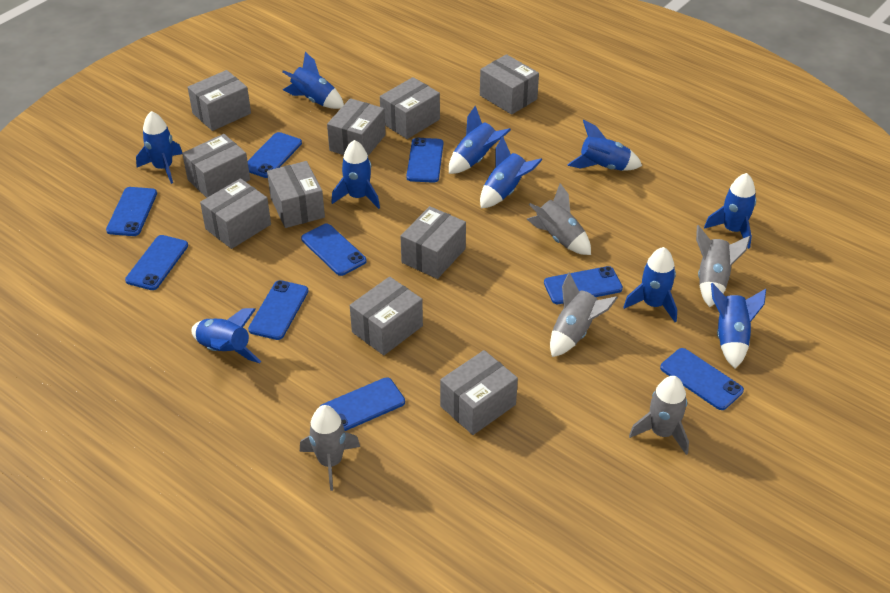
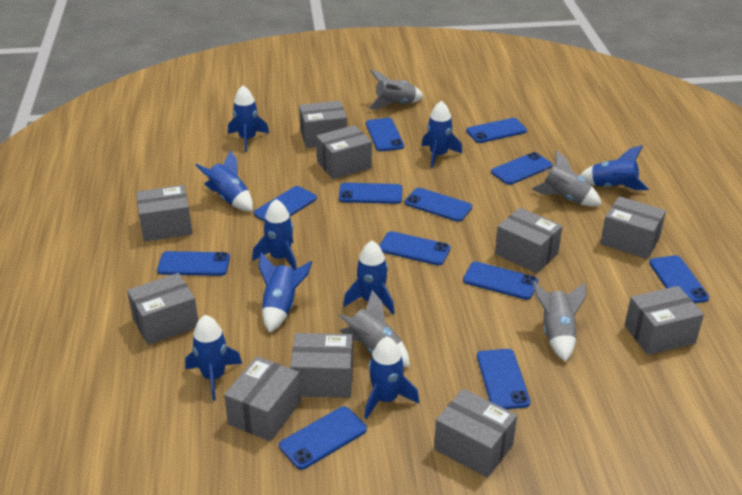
blue phone: 9 -> 12
blue rocket: 10 -> 9
grey rocket: 5 -> 4

